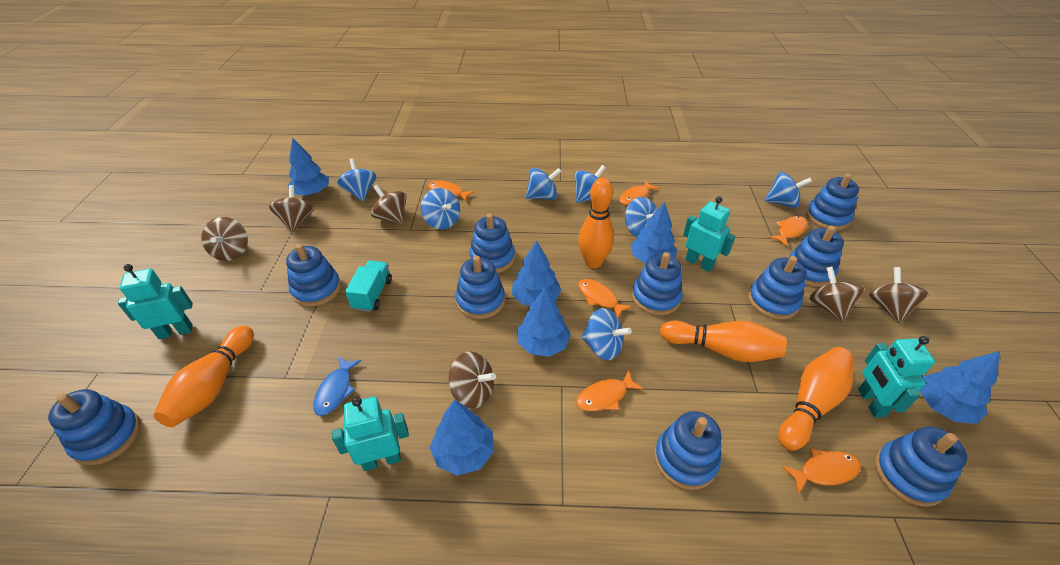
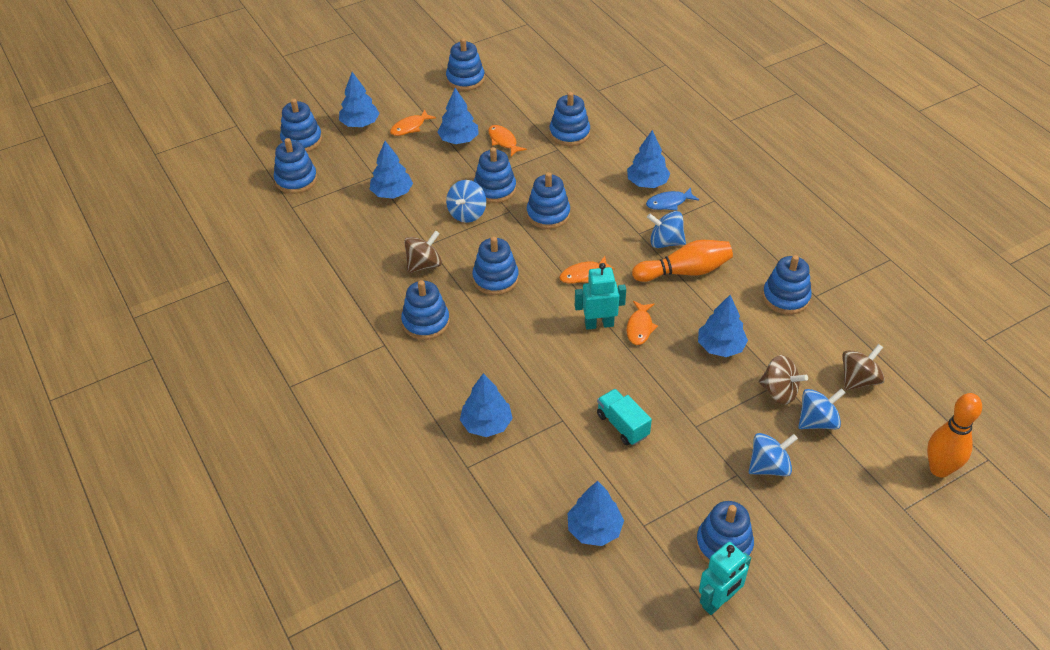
blue spinning top: 7 -> 4
blue tree: 6 -> 7
brown spinning top: 6 -> 3
orange bowling pin: 4 -> 2
orange fish: 6 -> 4
turquoise robot: 4 -> 2

